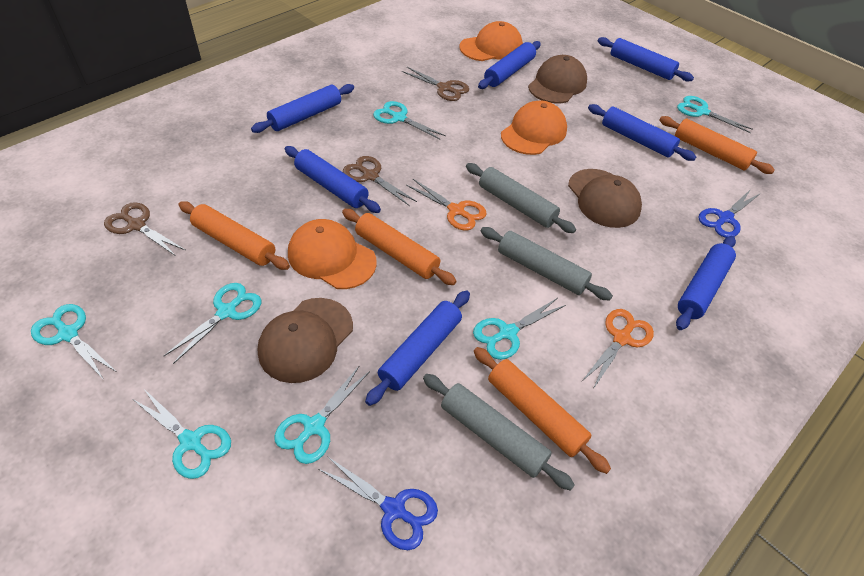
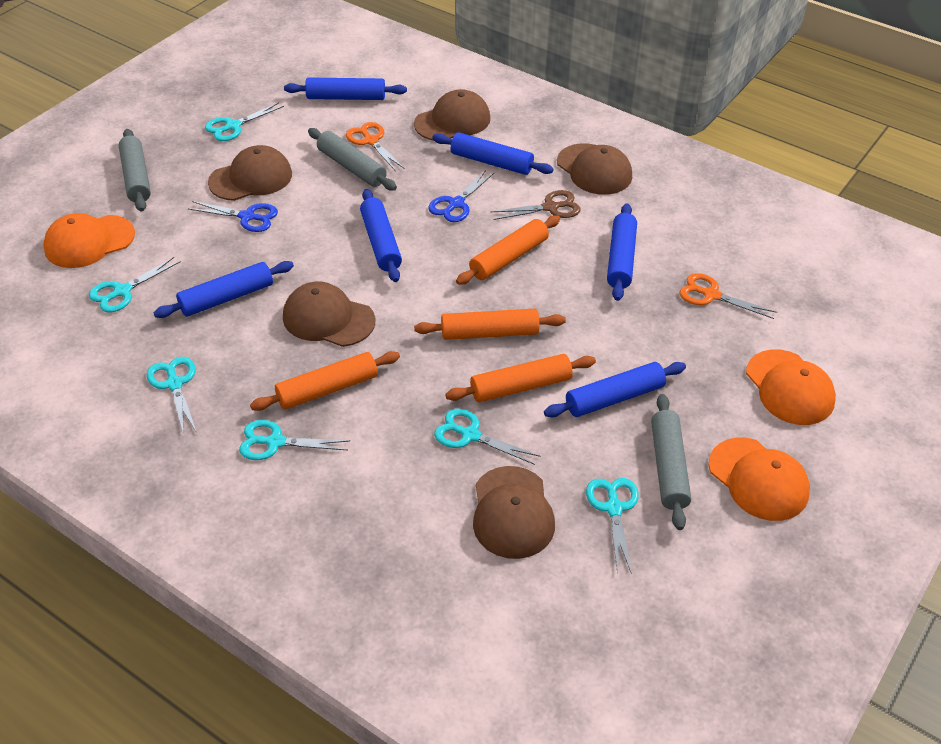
blue rolling pin: 7 -> 6
brown cap: 3 -> 5
brown scissors: 3 -> 1
turquoise scissors: 7 -> 6

